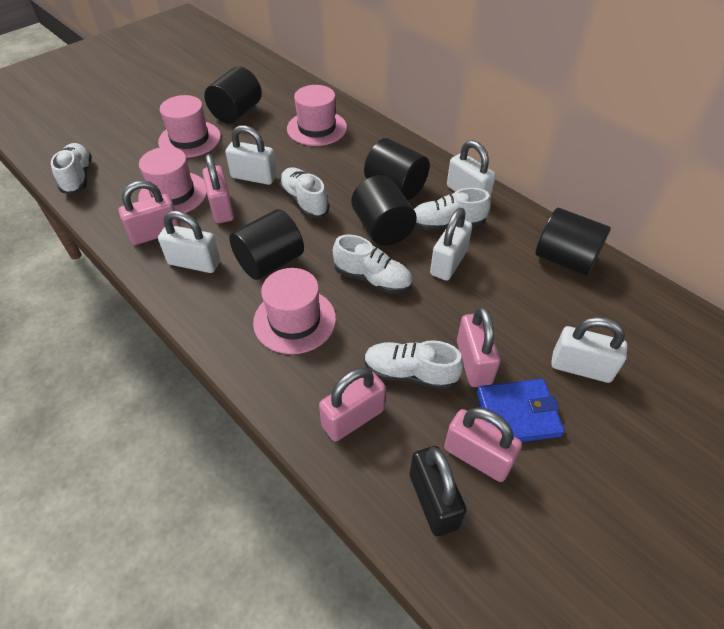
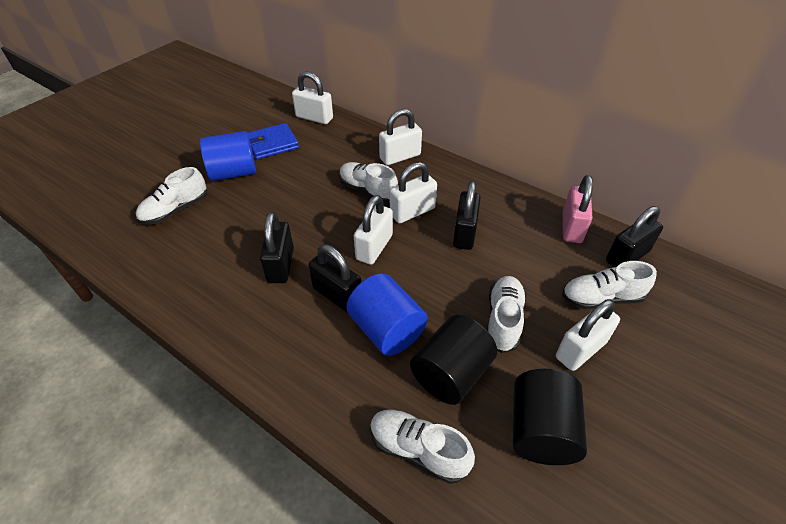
black cylinder: 5 -> 2
black padlock: 1 -> 4
blue cylinder: 0 -> 2
pink hat: 4 -> 0
pink padlock: 5 -> 1

